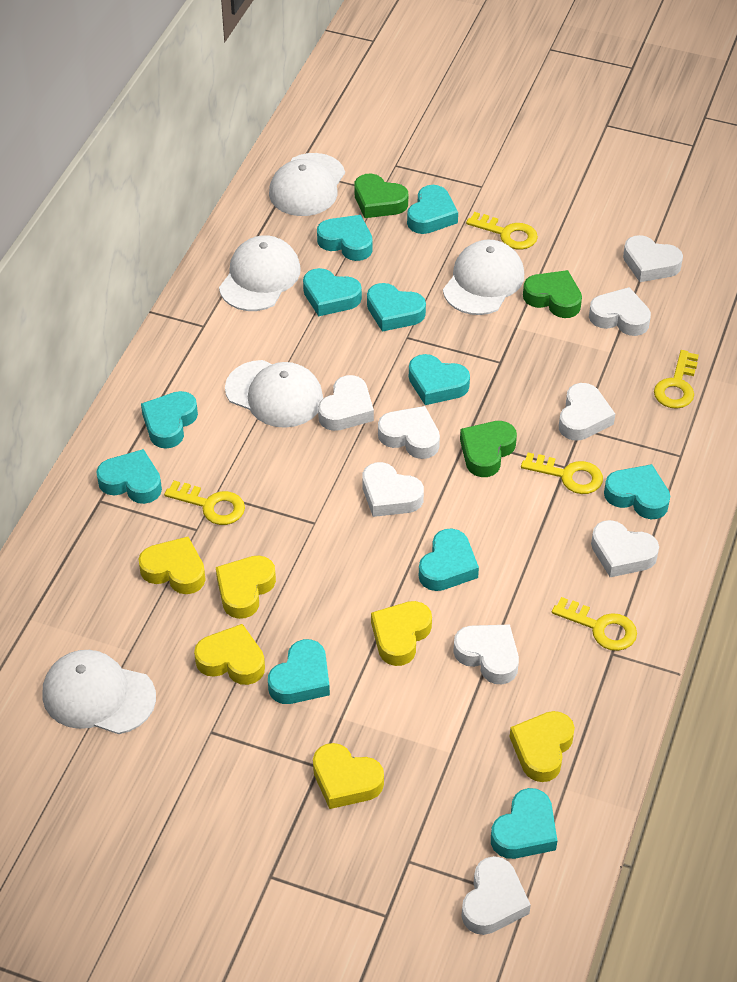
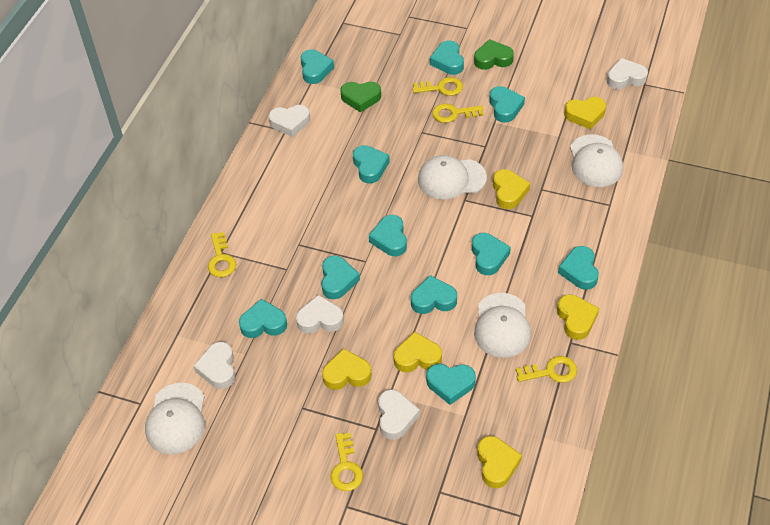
green heart: 3 -> 2
white cap: 5 -> 4
white heart: 9 -> 5

